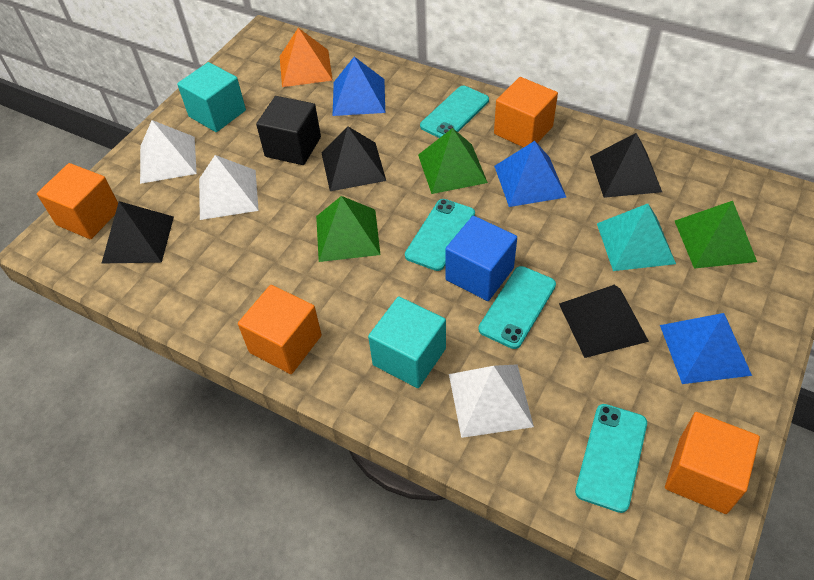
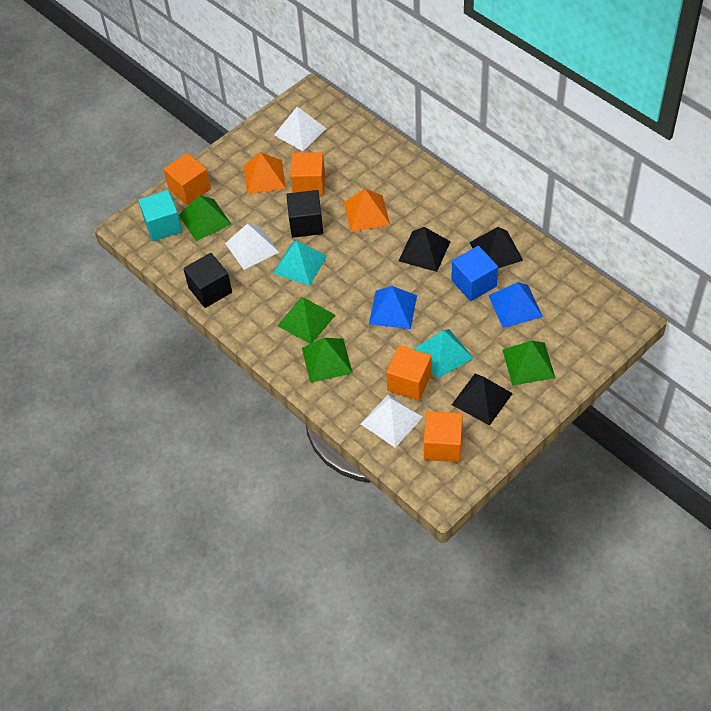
black cube: 1 -> 2
black pyramid: 4 -> 3
blue pyramid: 3 -> 2
green pyramid: 3 -> 4
orange pyramid: 1 -> 2
turquoise cube: 2 -> 1
turquoise phone: 4 -> 0
turquoise pyramid: 1 -> 2

